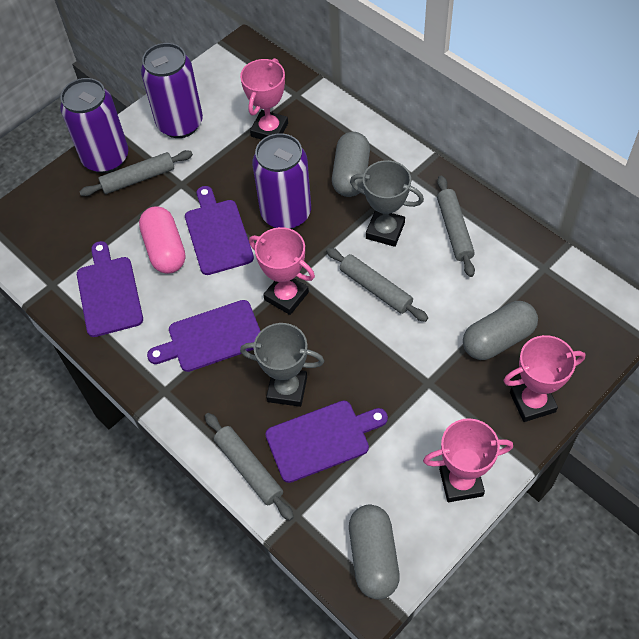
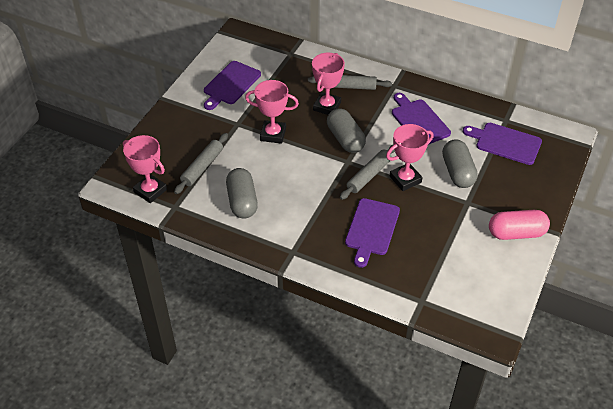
grey rolling pin: 4 -> 3
grey trophy: 2 -> 0
purple can: 3 -> 0

